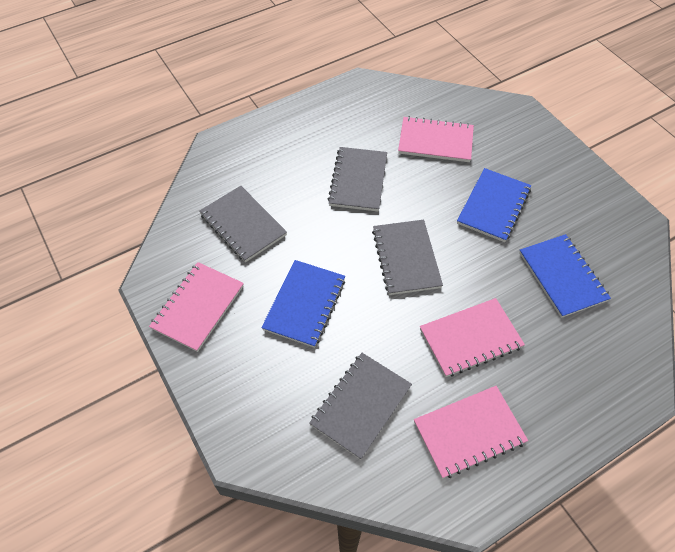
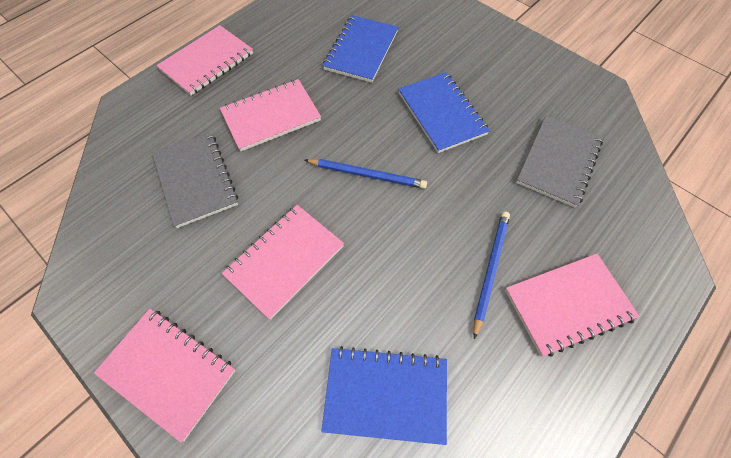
blue pencil: 0 -> 2
grey notebook: 4 -> 2
pink notebook: 4 -> 5

